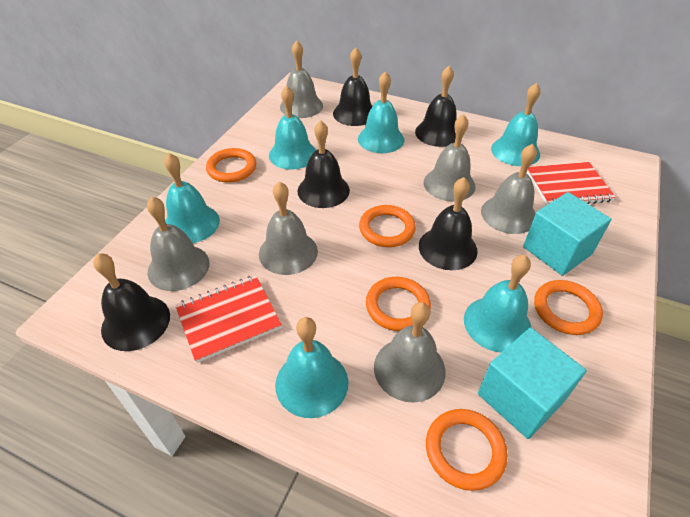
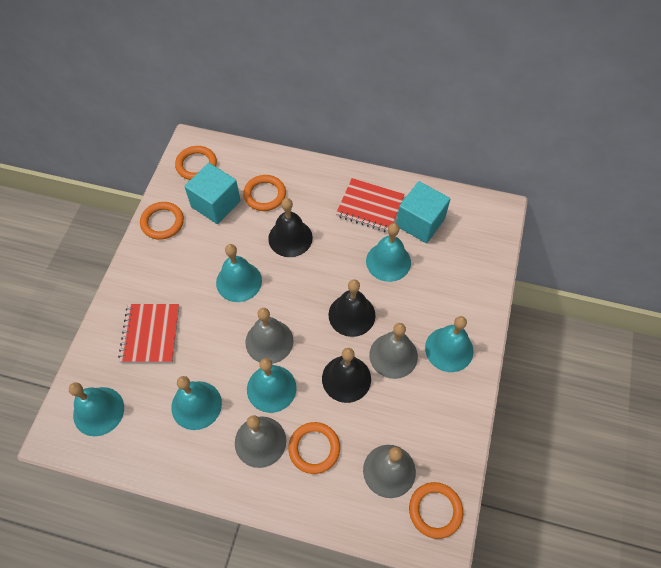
black bell: 5 -> 3
grey bell: 6 -> 4

